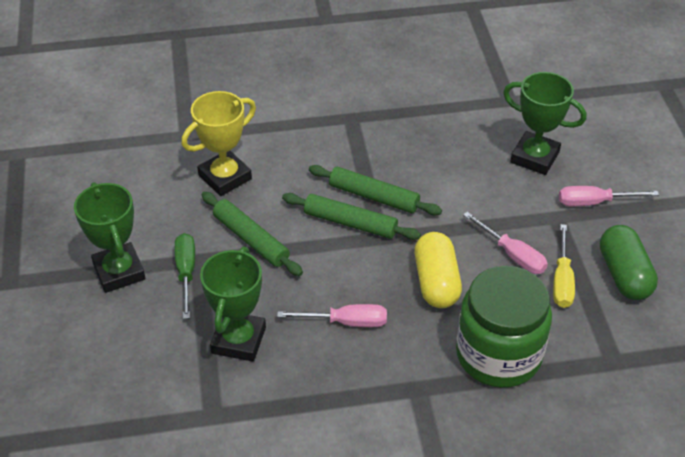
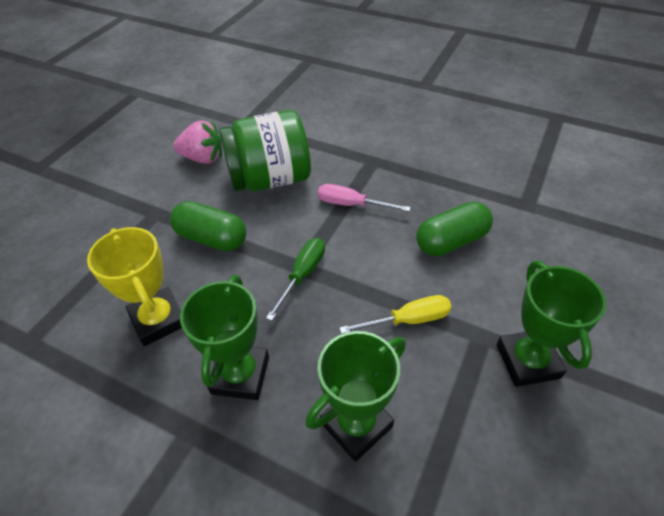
green capsule: 1 -> 2
green rolling pin: 3 -> 0
pink screwdriver: 3 -> 1
pink strawberry: 0 -> 1
yellow capsule: 1 -> 0

